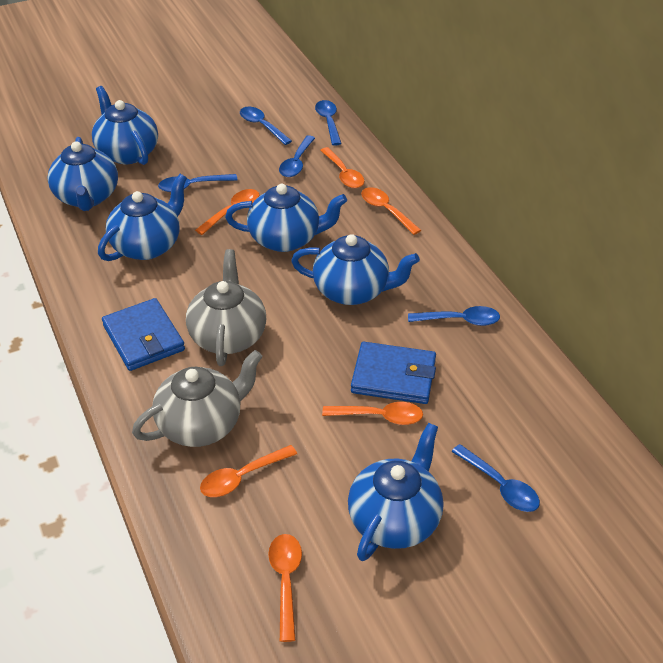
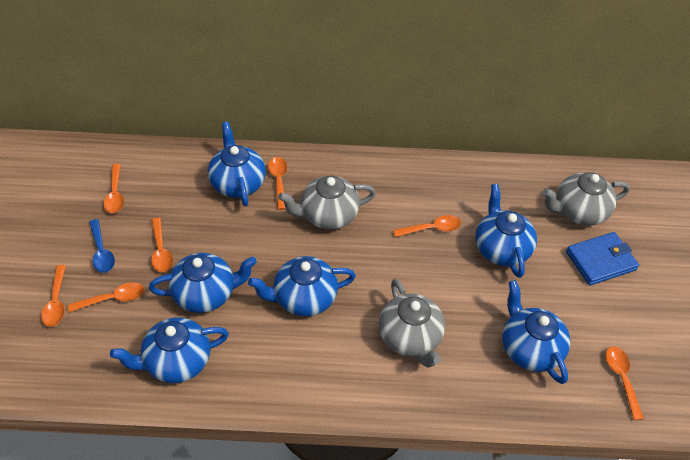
blue spoon: 6 -> 1
blue wallet: 2 -> 1
grey teapot: 2 -> 3
orange spoon: 6 -> 7

